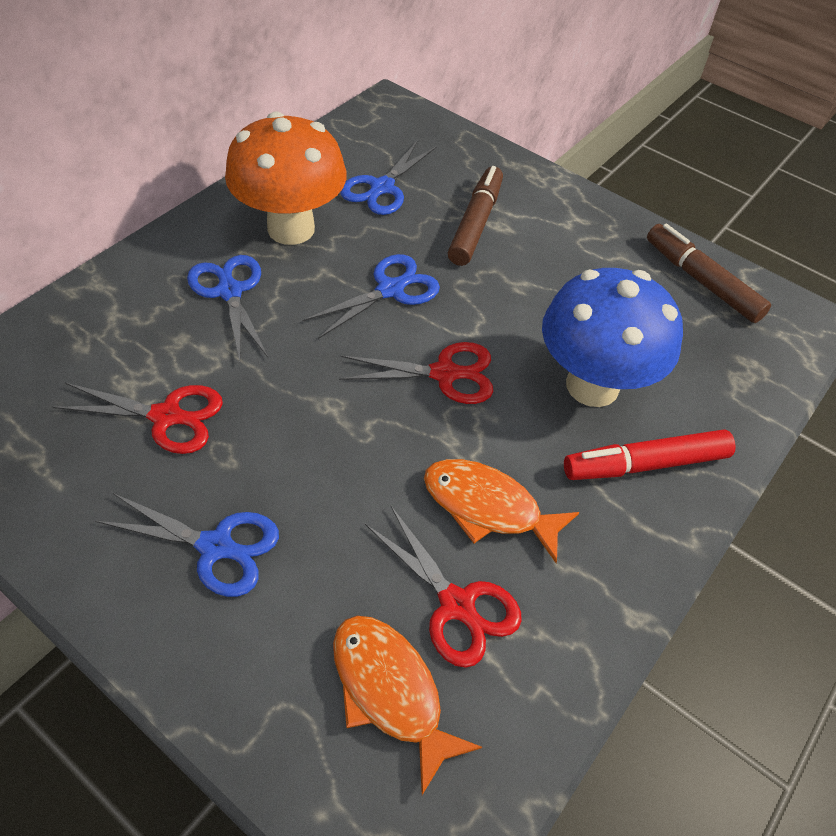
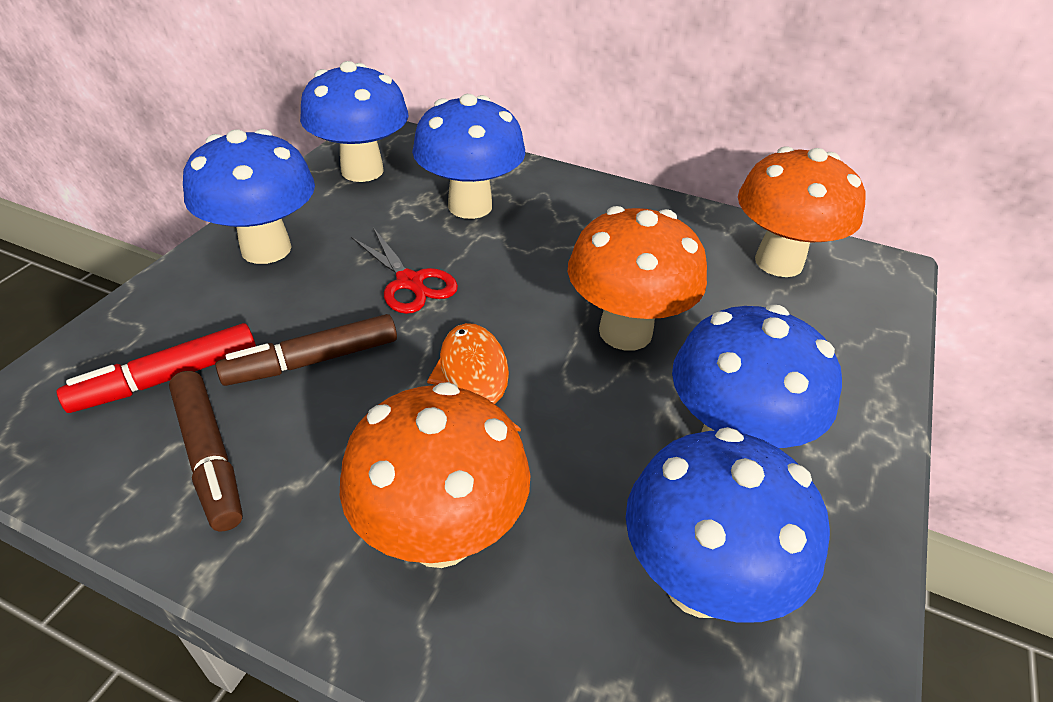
blue mushroom: 1 -> 5
blue scissors: 4 -> 0
orange fish: 2 -> 1
orange mushroom: 1 -> 3
red scissors: 3 -> 1

